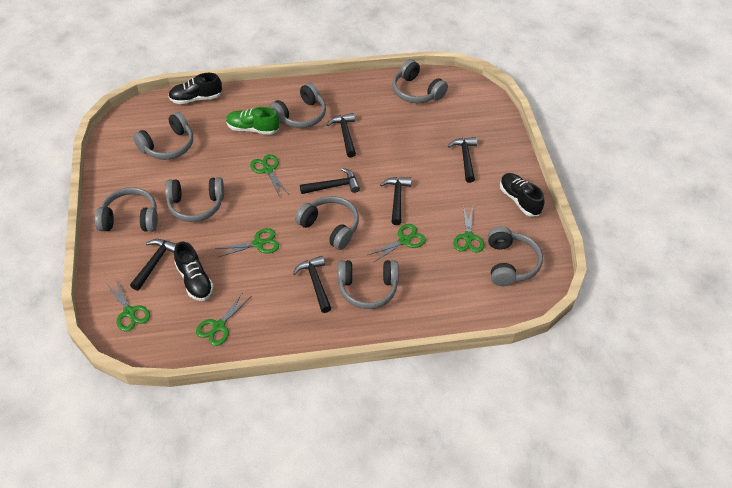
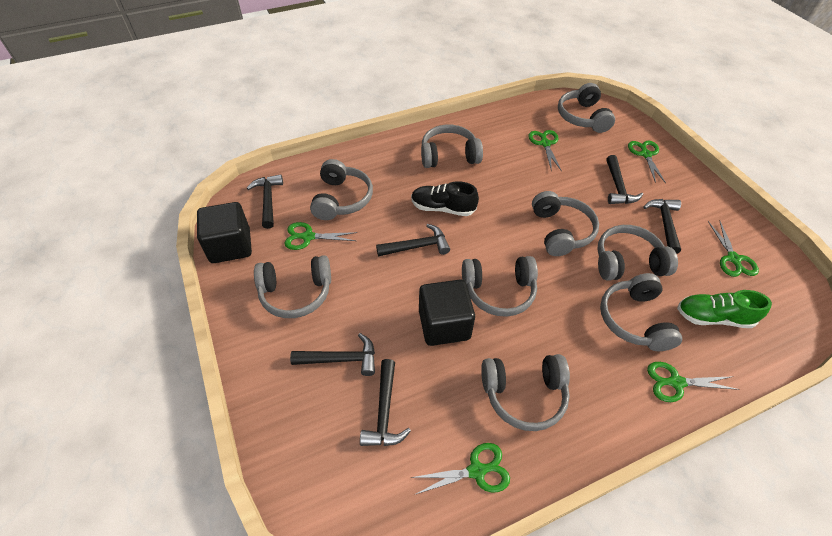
black cube: 0 -> 2
black shoe: 3 -> 1
grey headphones: 8 -> 9

